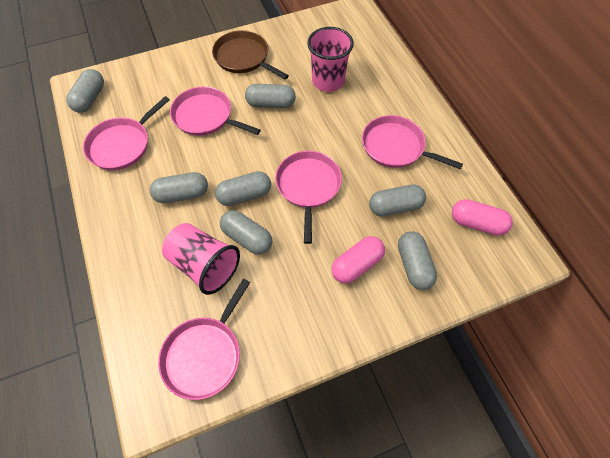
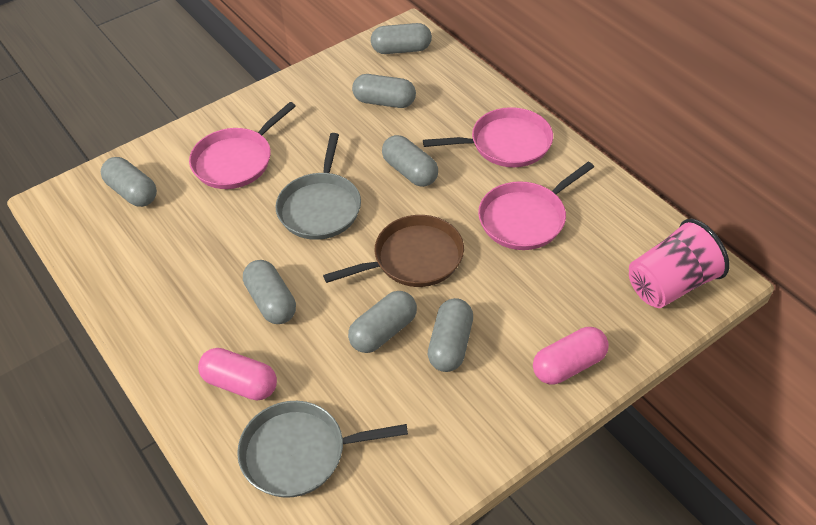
grey pan: 0 -> 2
pink cup: 2 -> 1
pink pan: 5 -> 3

